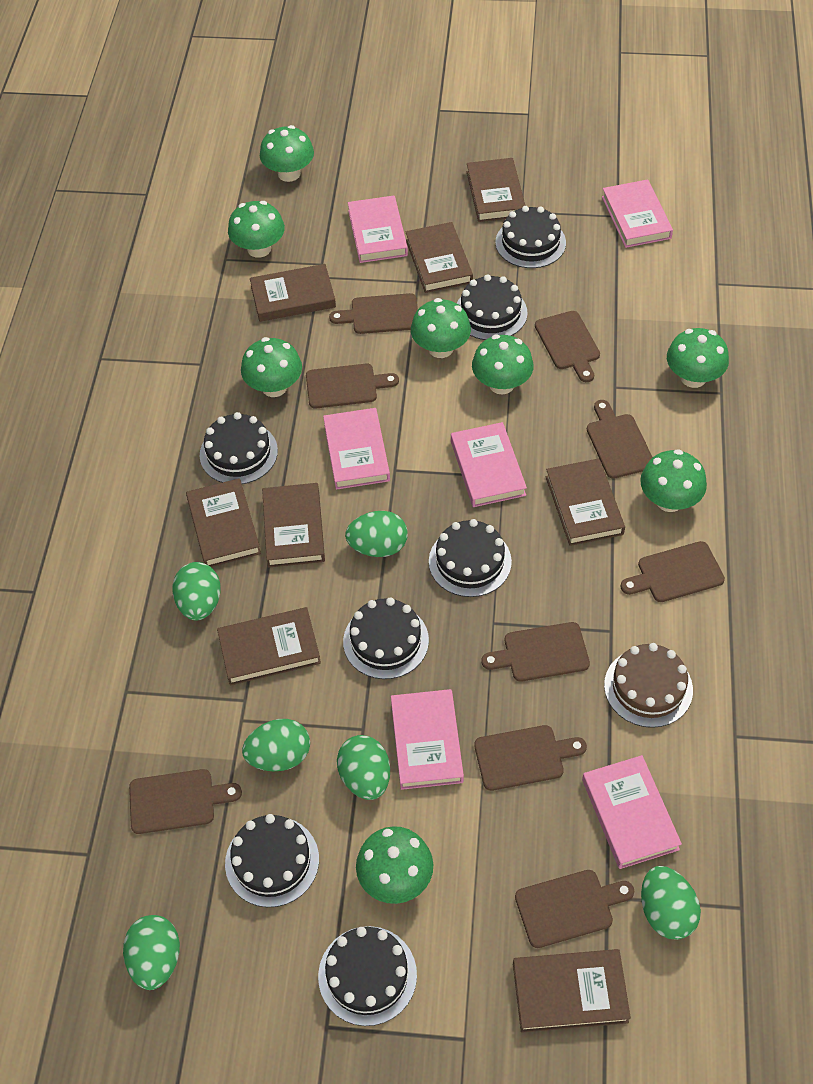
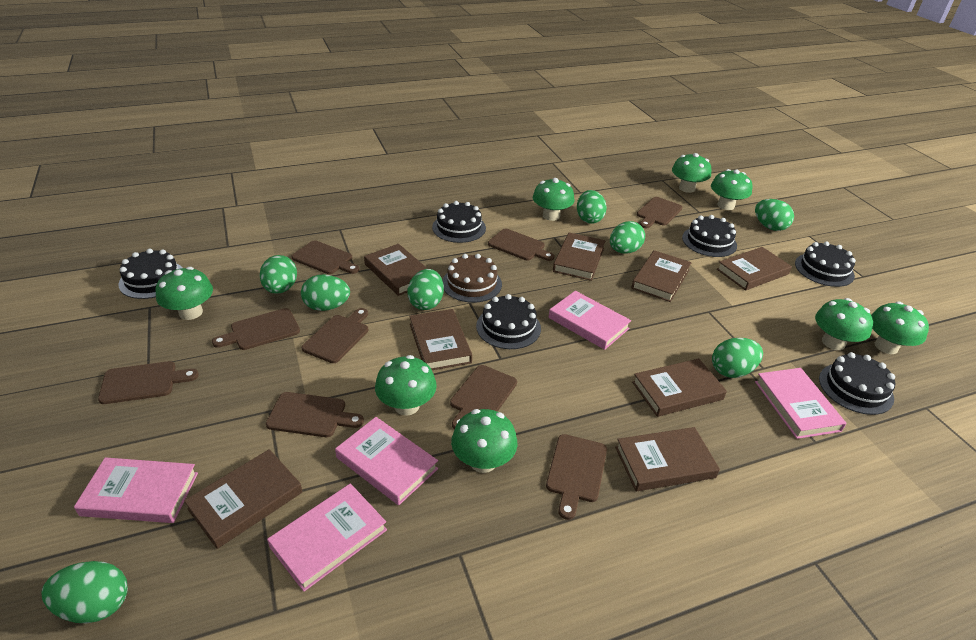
black cake: 7 -> 6
green egg: 6 -> 8
pink book: 6 -> 5

